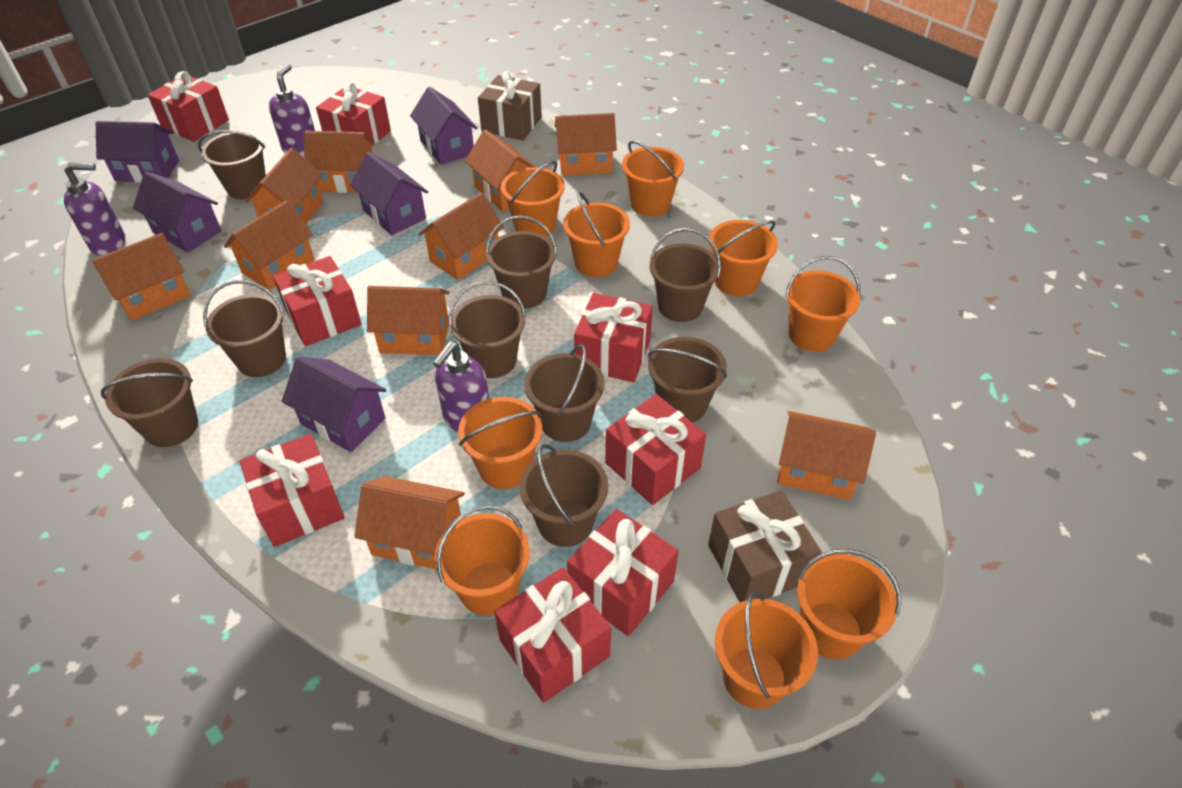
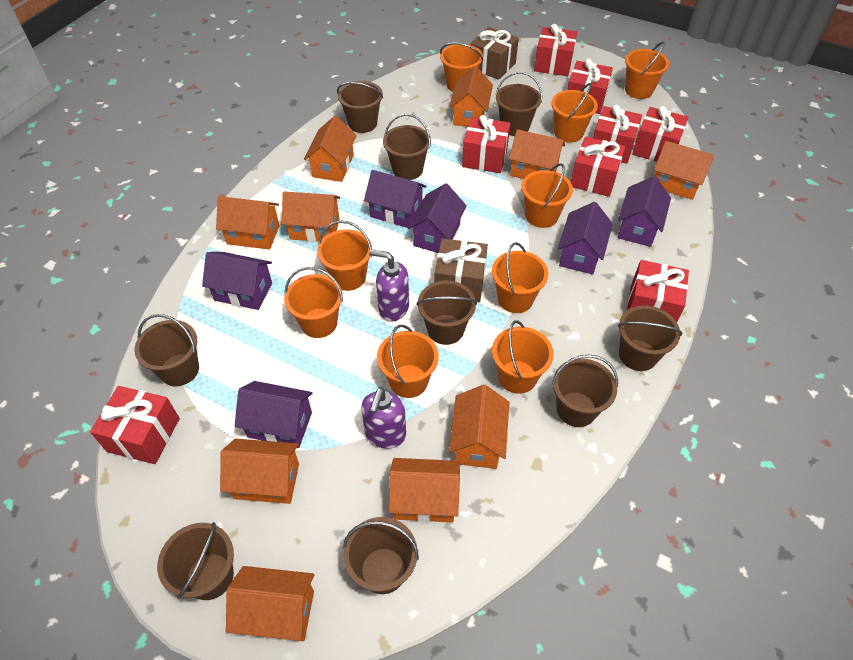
purple house: 5 -> 6
purple soap dispenser: 3 -> 2

